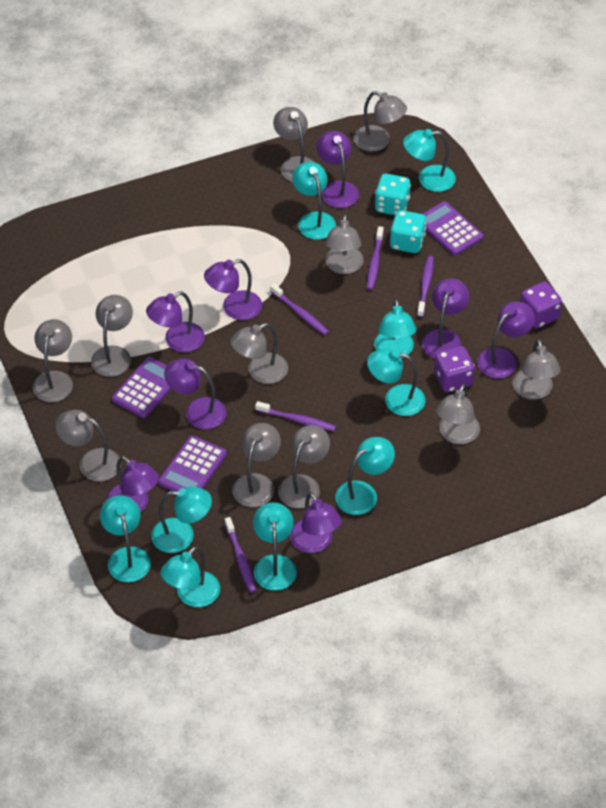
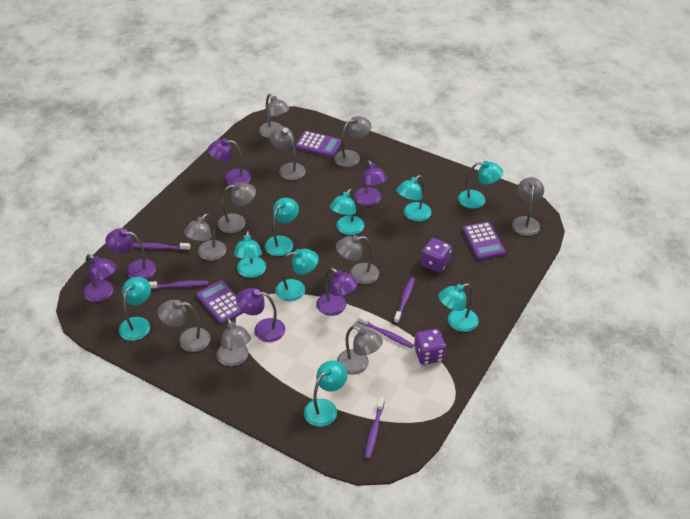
grey lamp: 11 -> 10
purple lamp: 8 -> 6
turquoise dice: 2 -> 0

